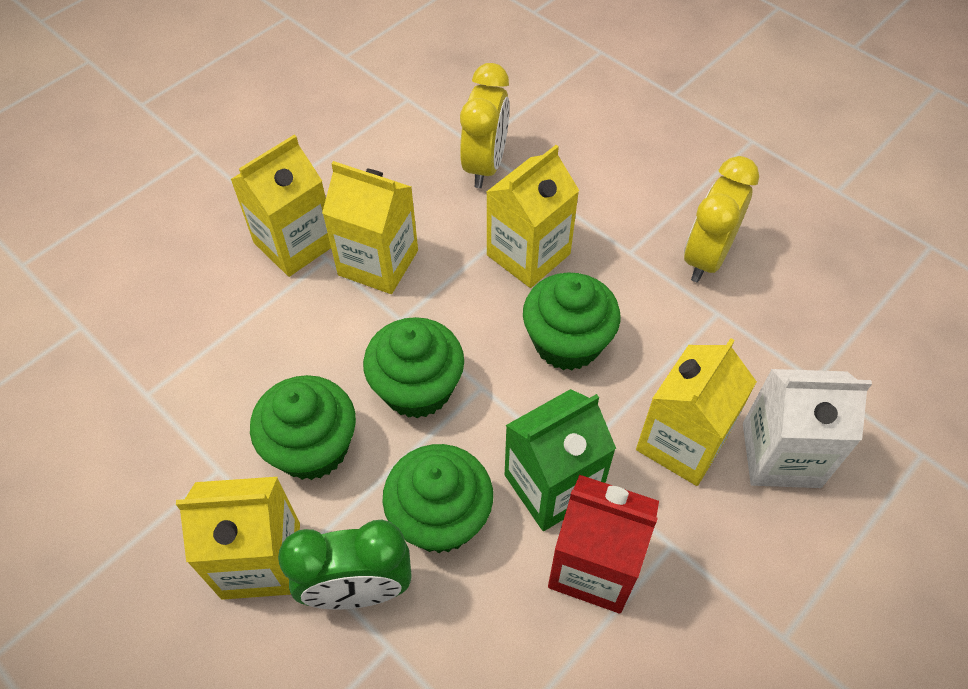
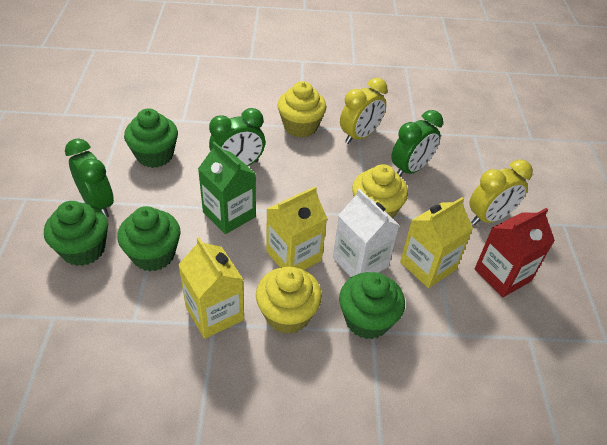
green clock: 1 -> 3
yellow carton: 5 -> 3
yellow cupcake: 0 -> 3

